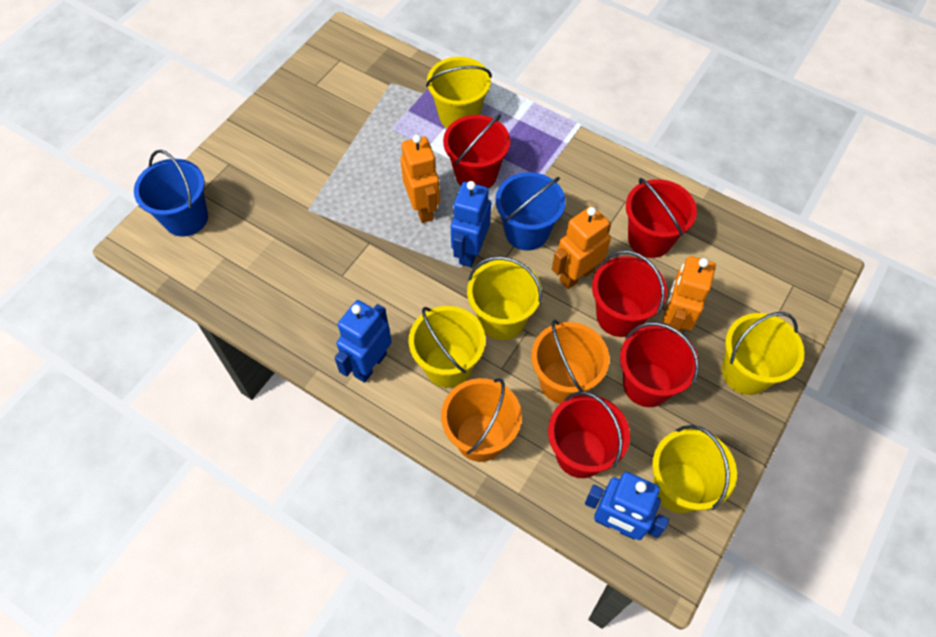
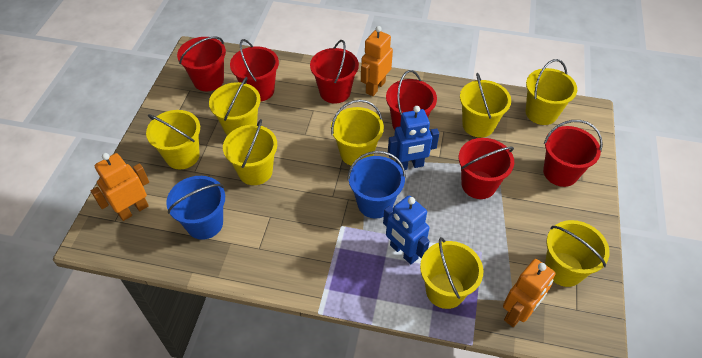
blue robot: 3 -> 2
orange bucket: 2 -> 0
red bucket: 5 -> 6
yellow bucket: 5 -> 8

